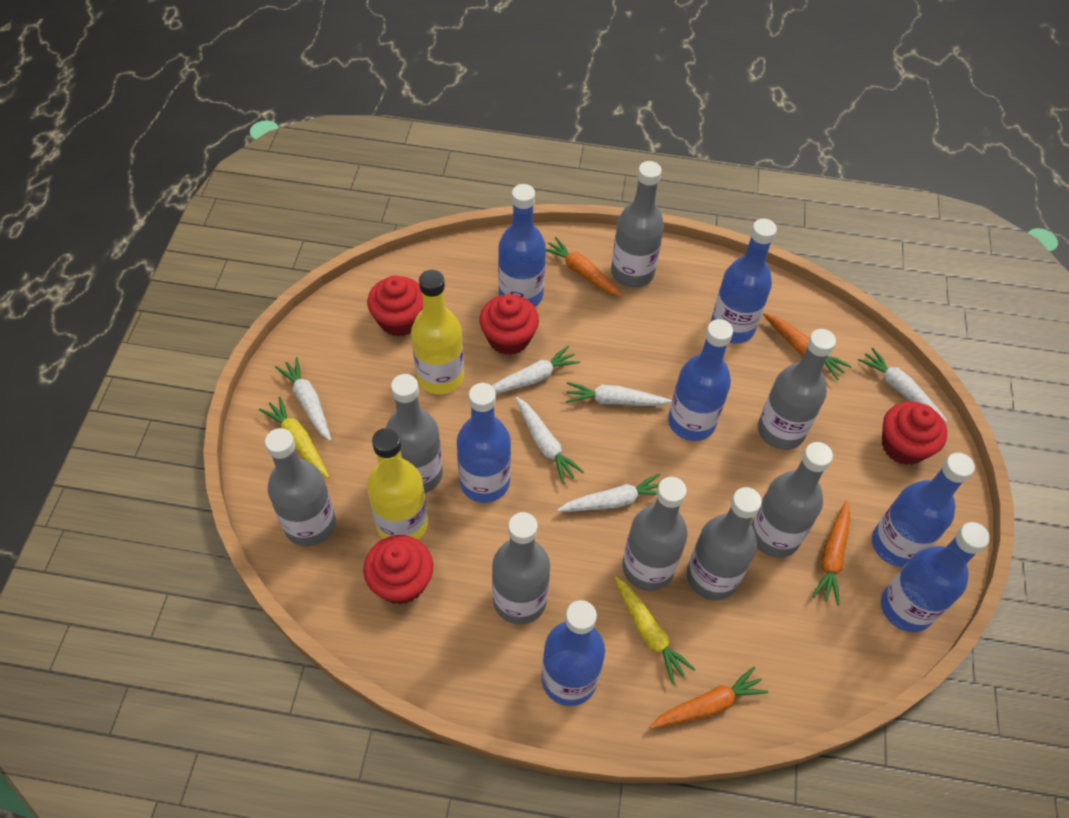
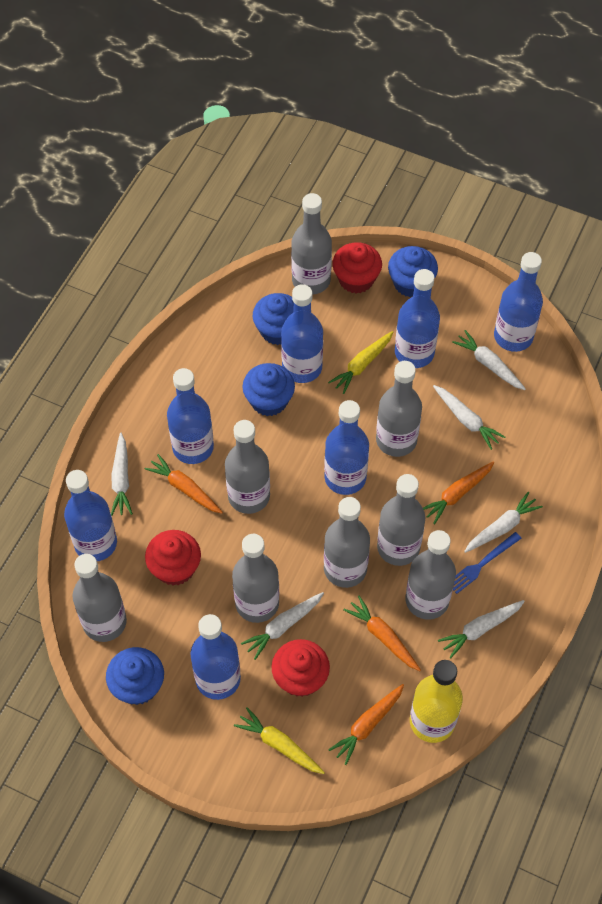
blue cupcake: 0 -> 4
blue fork: 0 -> 1
red cupcake: 4 -> 3
yellow bottle: 2 -> 1

